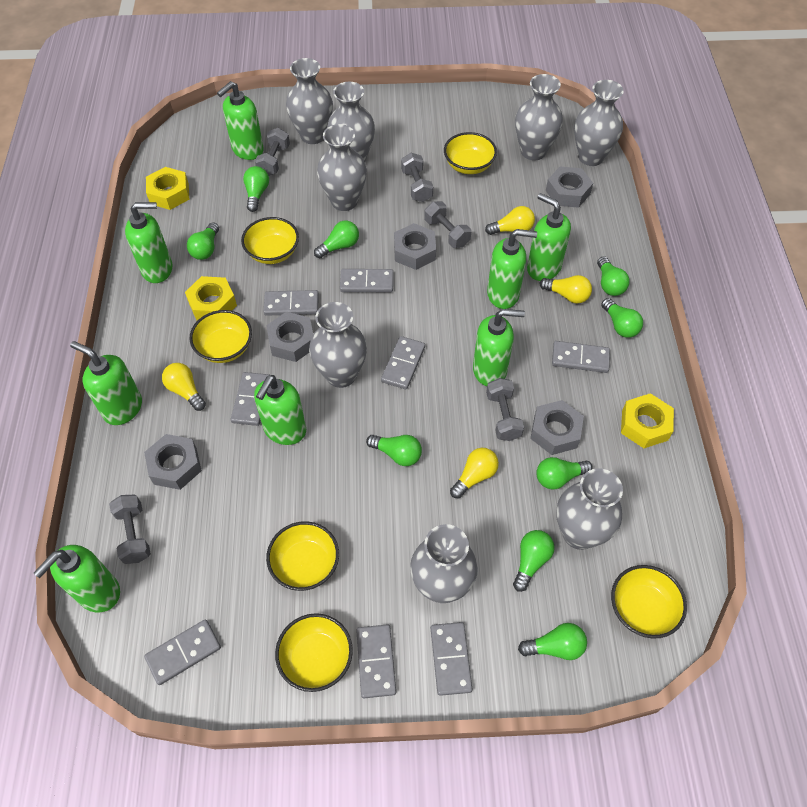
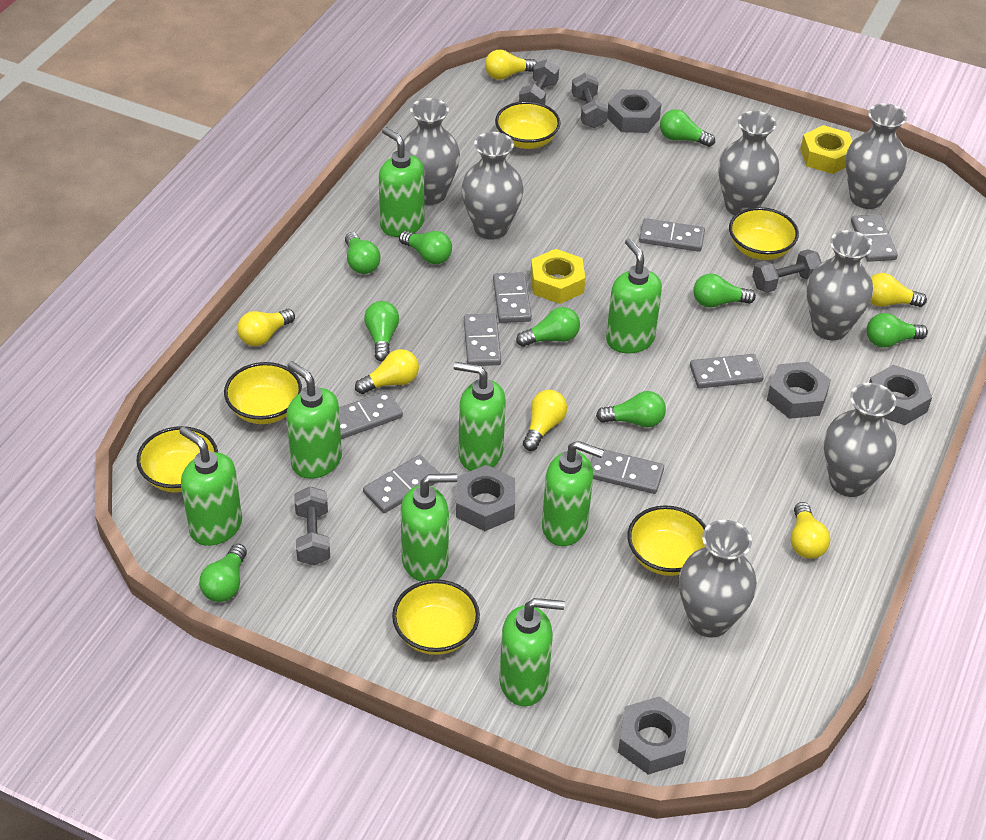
grey dumbbell: 5 -> 4
grey vase: 8 -> 7
yellow light bulb: 4 -> 6
yellow nut: 3 -> 2

